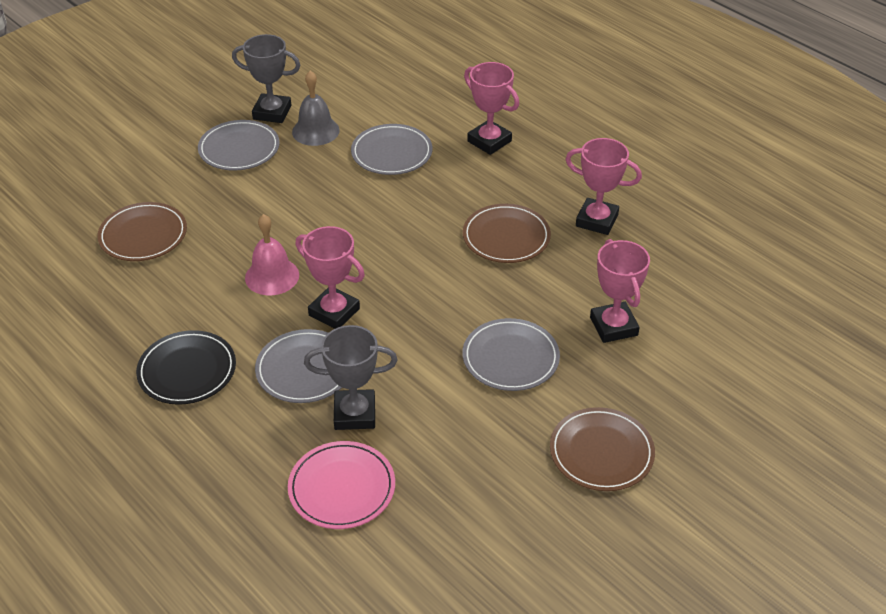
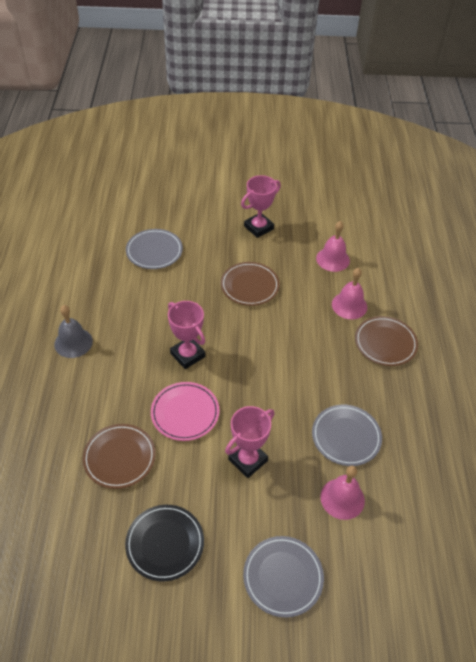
grey plate: 4 -> 3
grey trophy: 2 -> 0
pink bell: 1 -> 3
pink trophy: 4 -> 3

